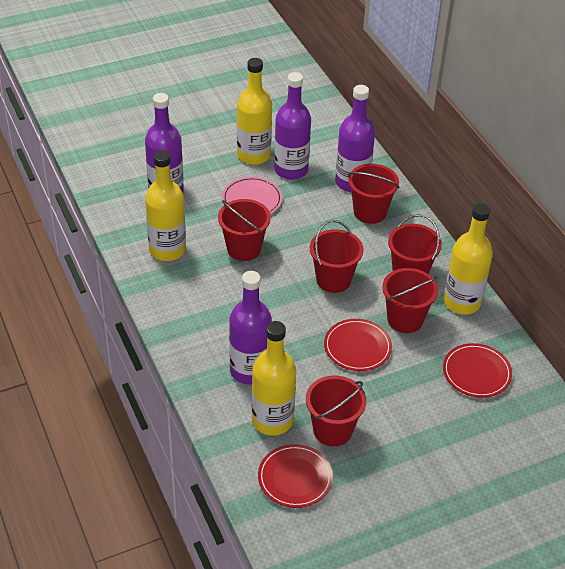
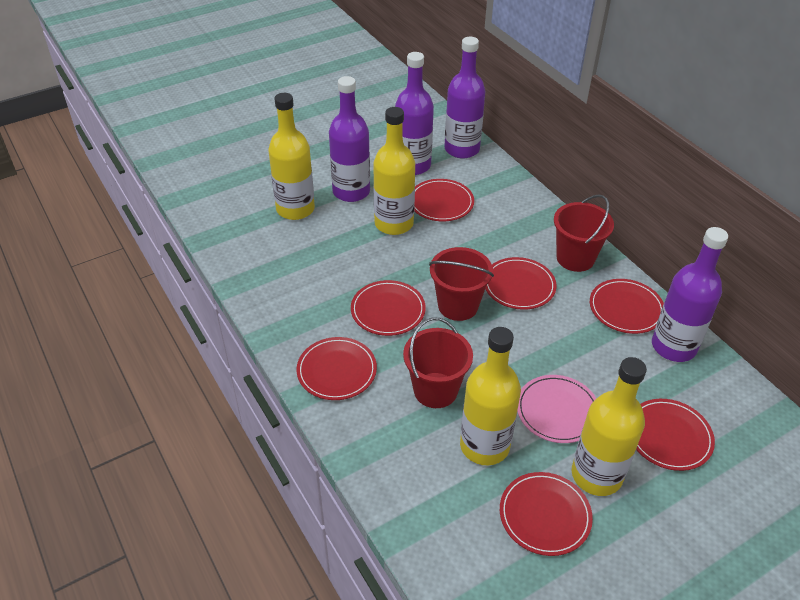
red bucket: 6 -> 3
red plate: 3 -> 7

